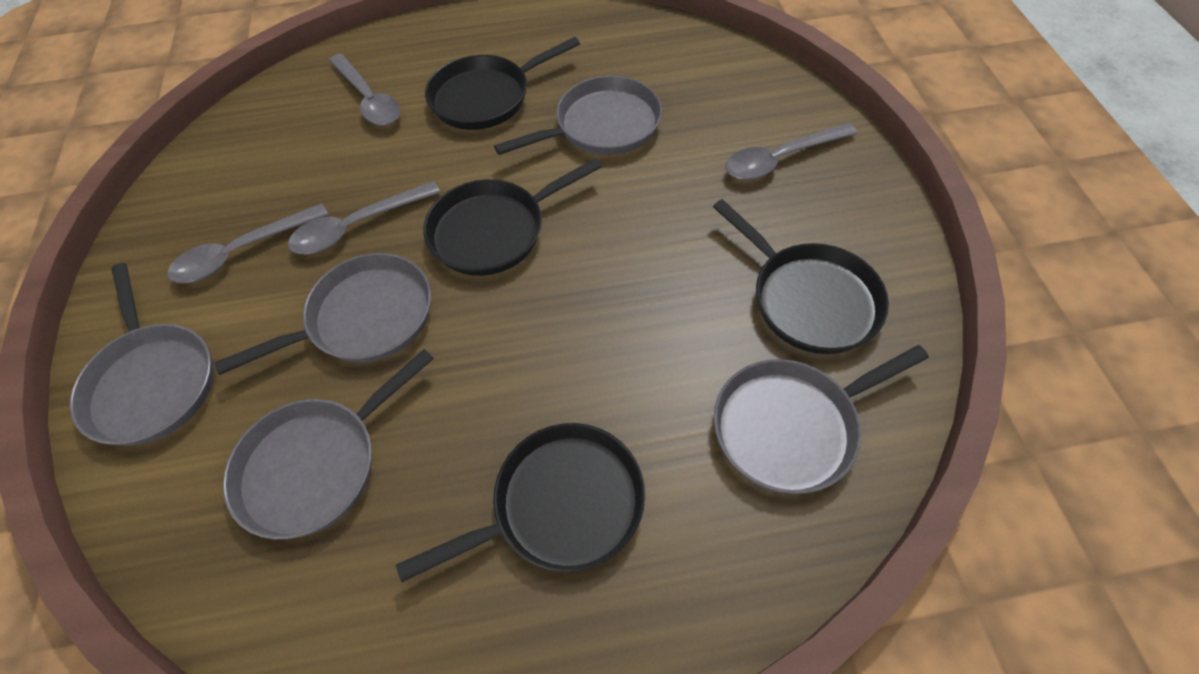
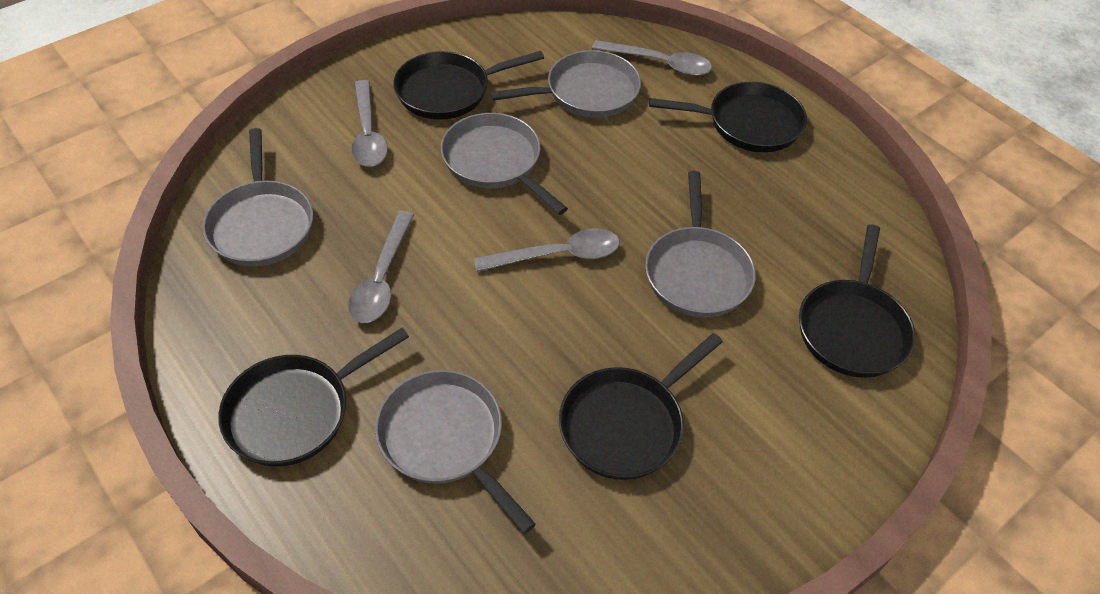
black pan: 4 -> 5

